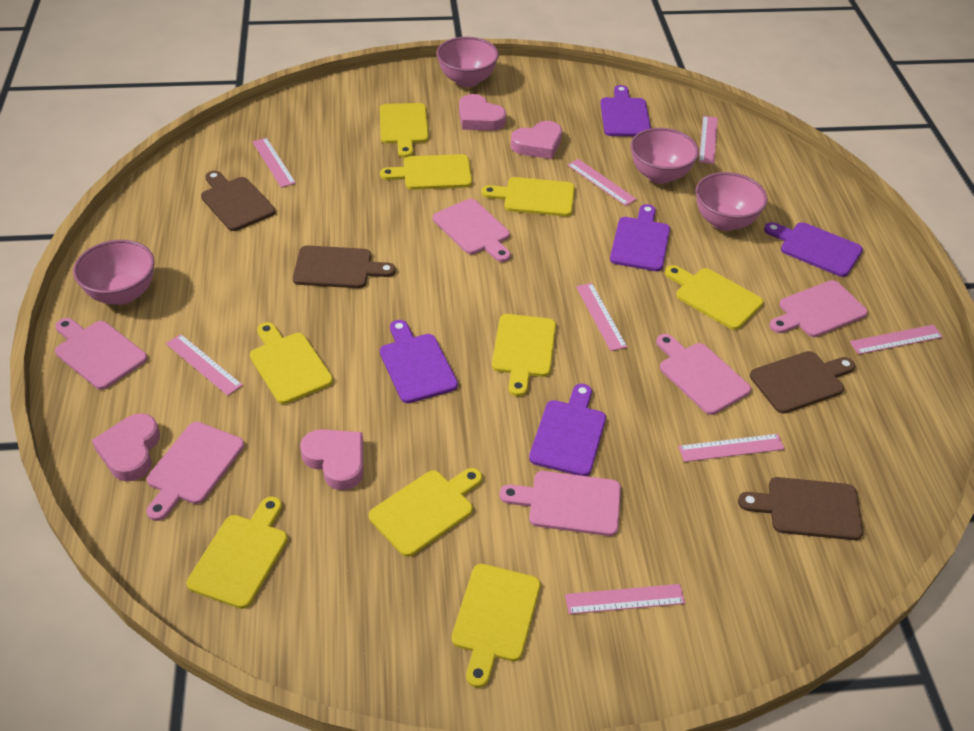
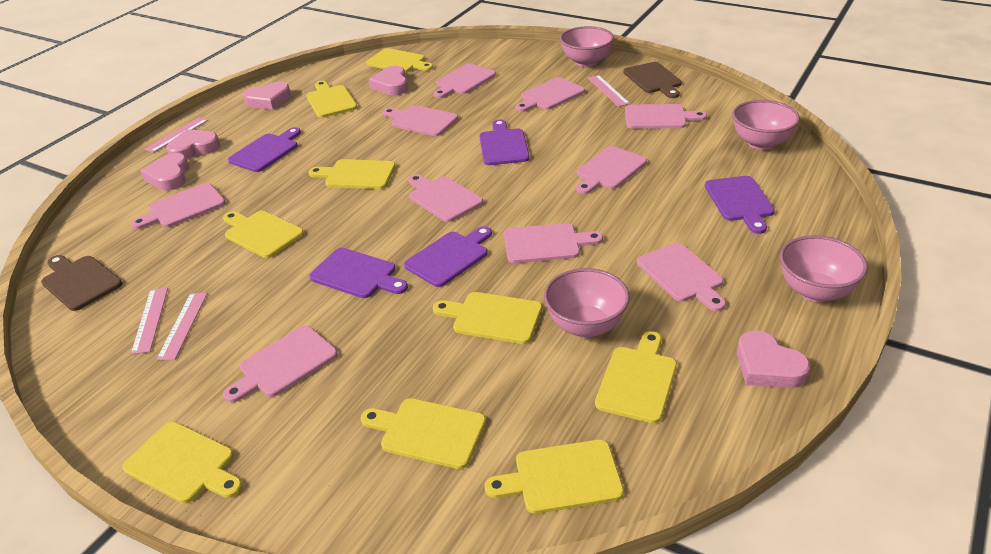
brown cutting board: 4 -> 2
pink cutting board: 6 -> 10
pink heart: 4 -> 5
pink ruler: 8 -> 4

